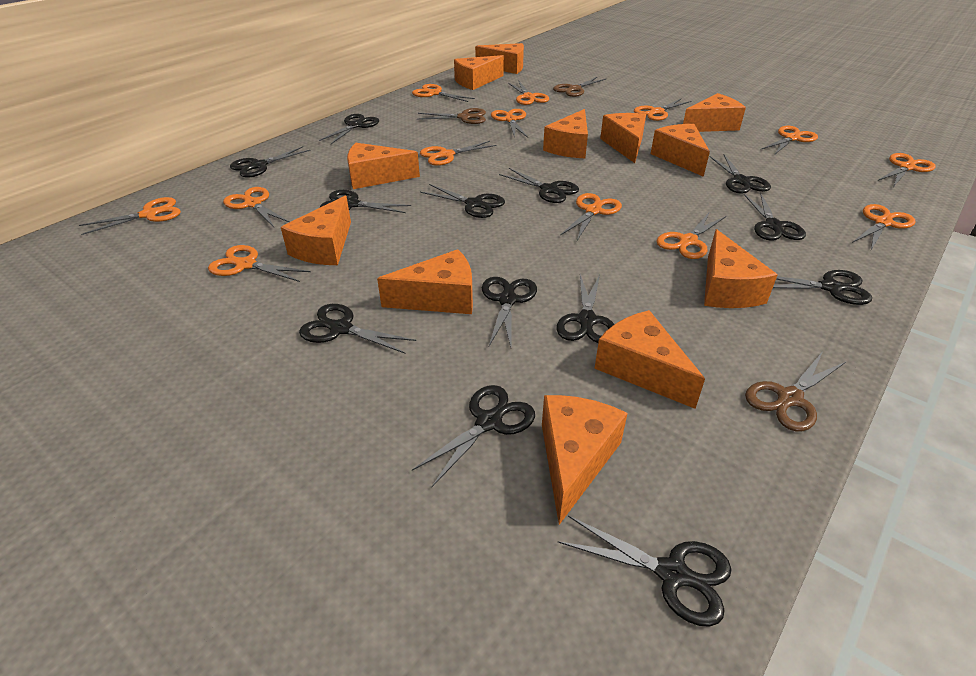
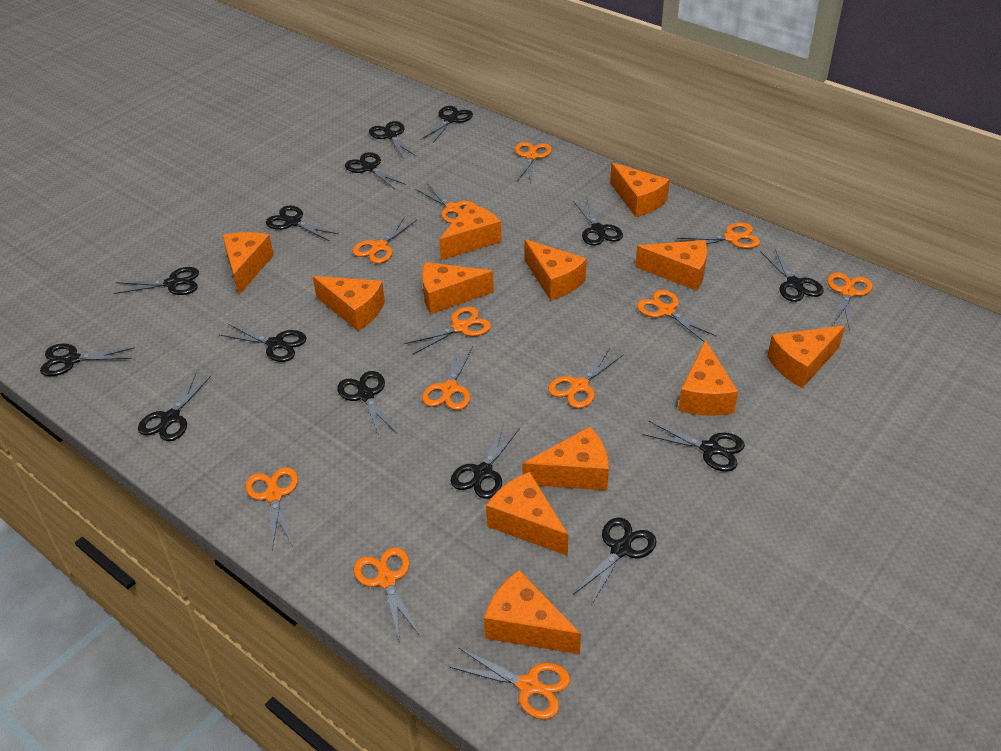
black scissors: 13 -> 14
brown scissors: 3 -> 0
orange scissors: 13 -> 12

